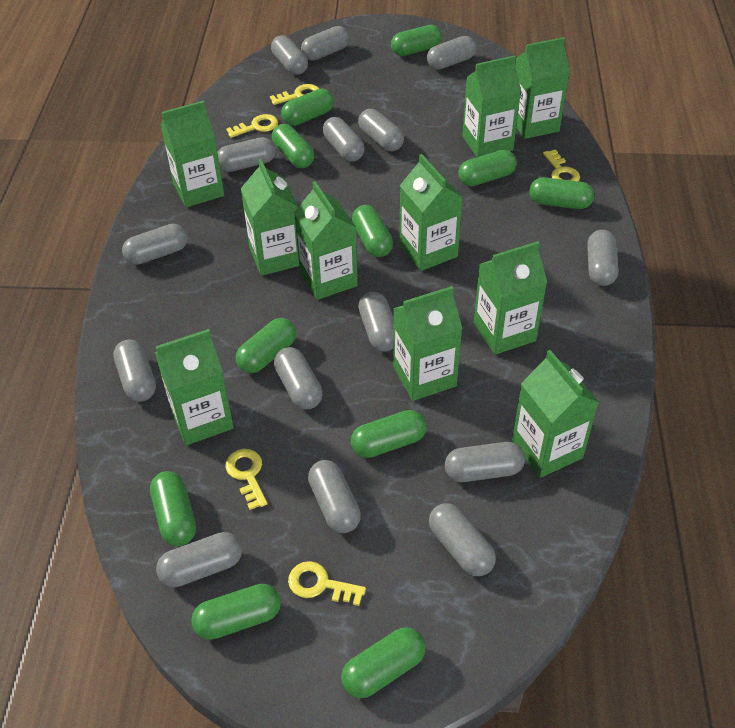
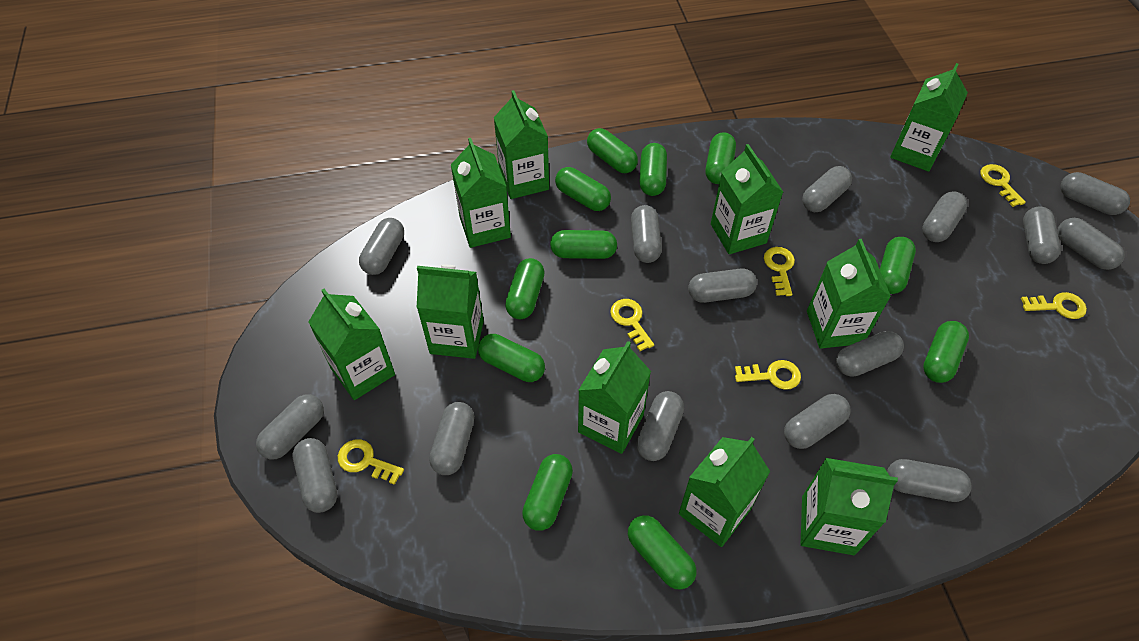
yellow key: 5 -> 6

